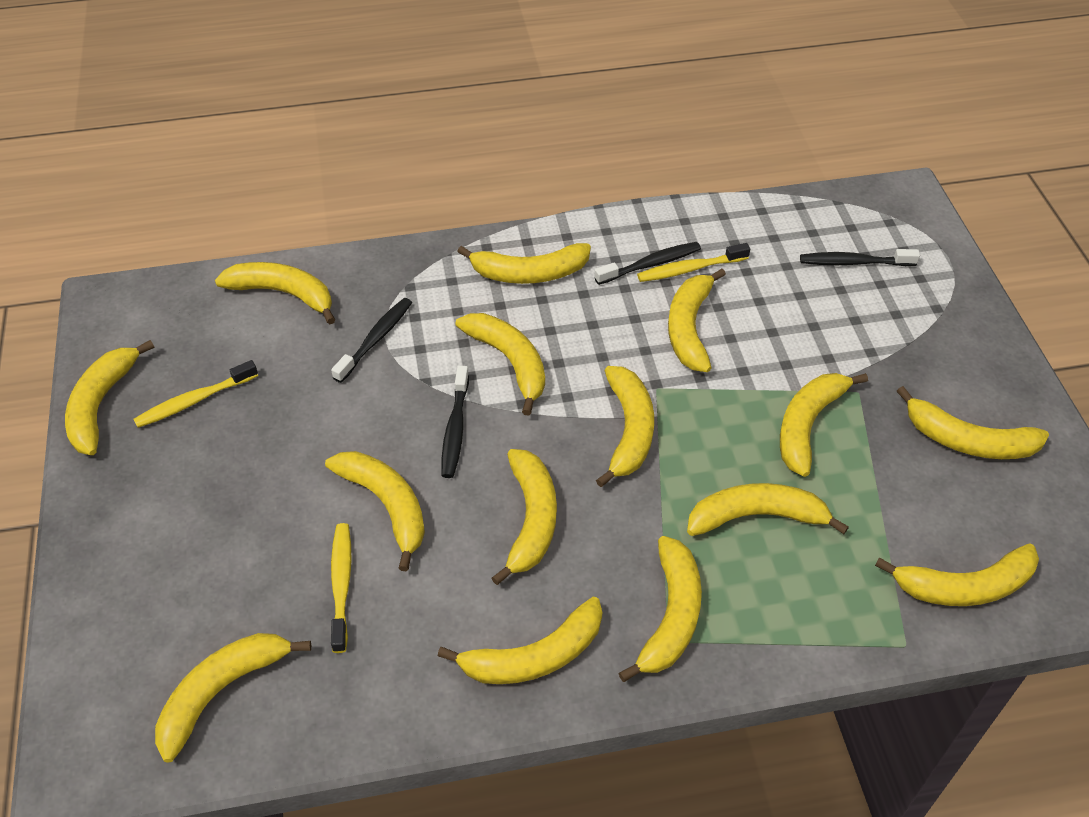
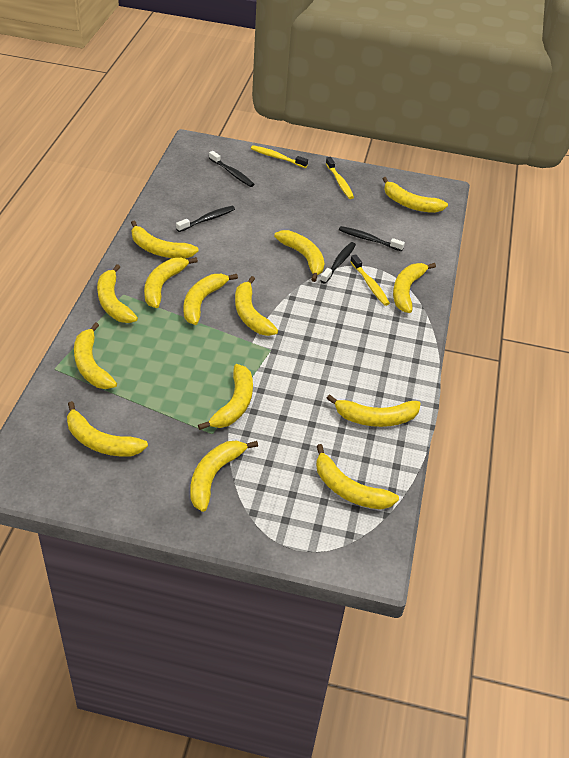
yellow banana: 15 -> 14

